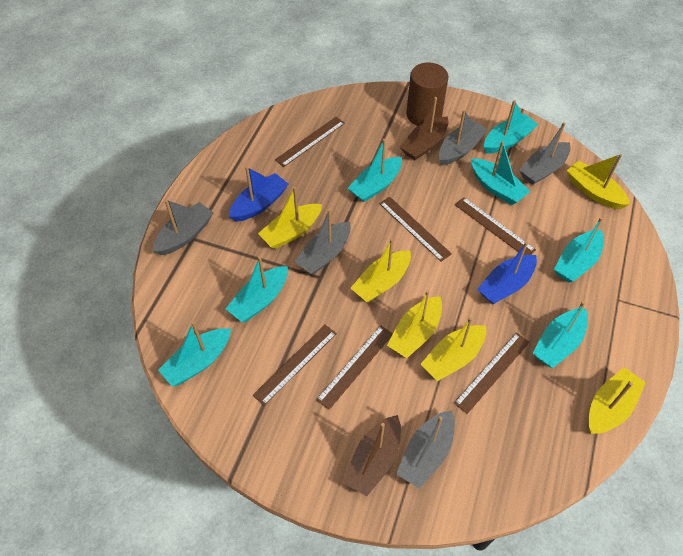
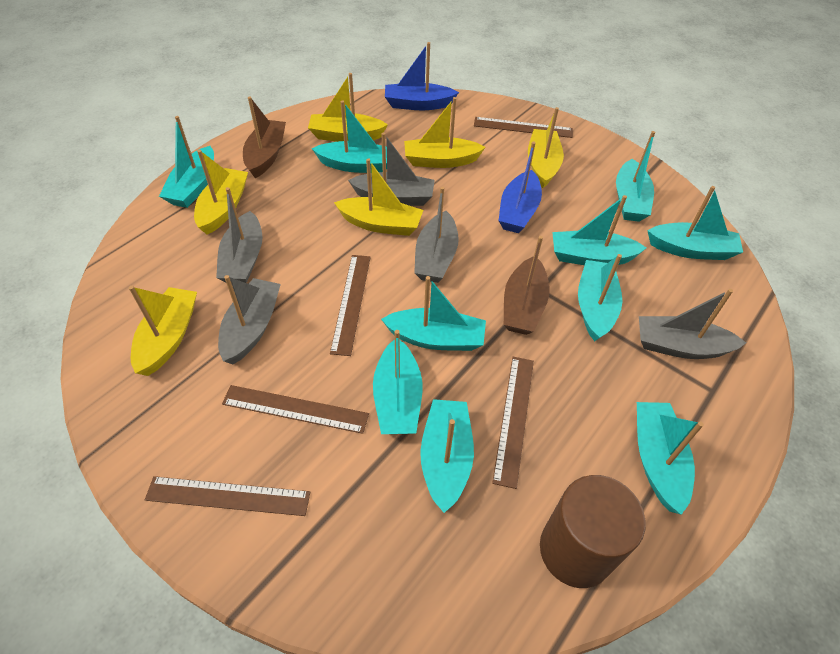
brown ruler: 6 -> 5
turquoise boat: 7 -> 10

